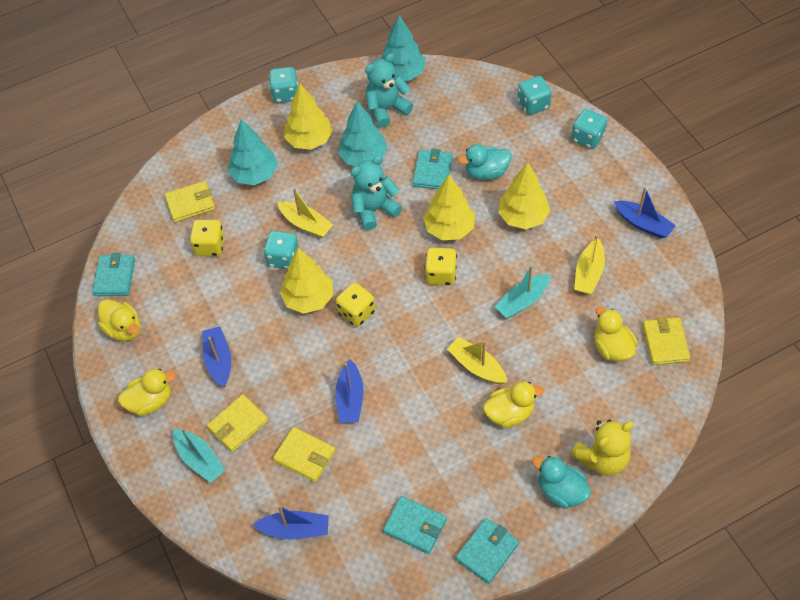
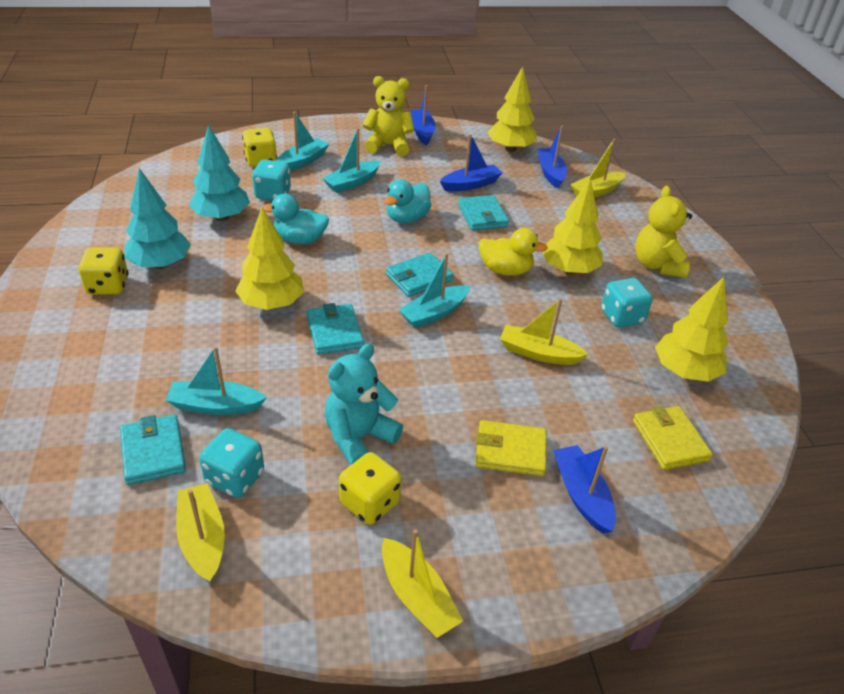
turquoise boat: 2 -> 4
turquoise dice: 4 -> 3
turquoise teddy bear: 2 -> 1
turquoise tree: 3 -> 2
yellow boat: 3 -> 4
yellow duck: 4 -> 1
yellow teddy bear: 1 -> 2
yellow wallet: 4 -> 2

